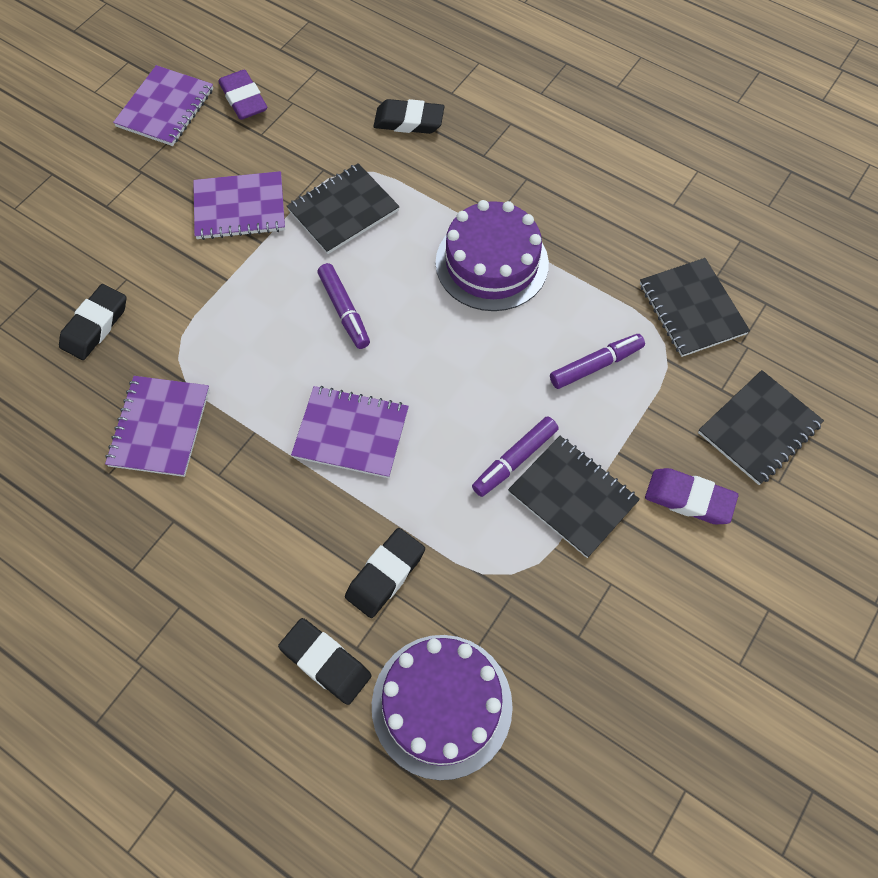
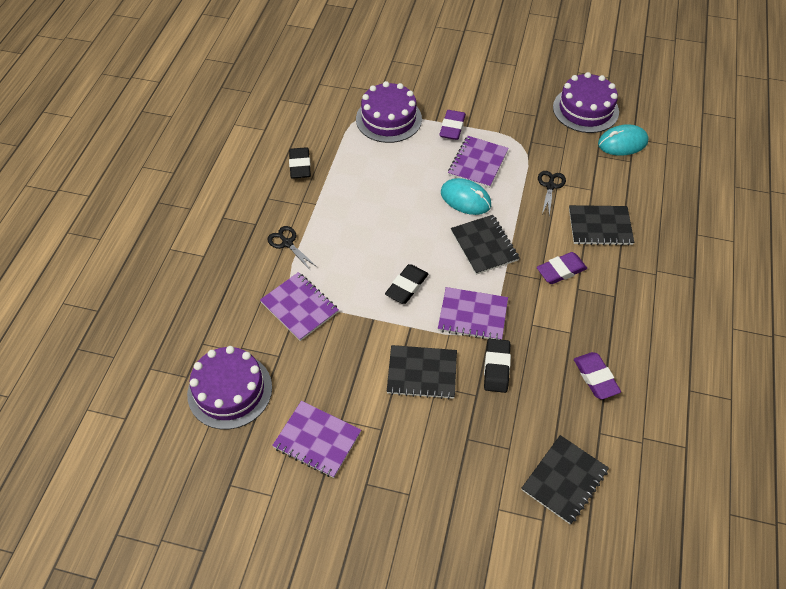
black eraser: 4 -> 3
black scissors: 0 -> 2
purple cake: 2 -> 3
purple eraser: 2 -> 3
purple marker: 3 -> 0
turquoise mouse: 0 -> 2

